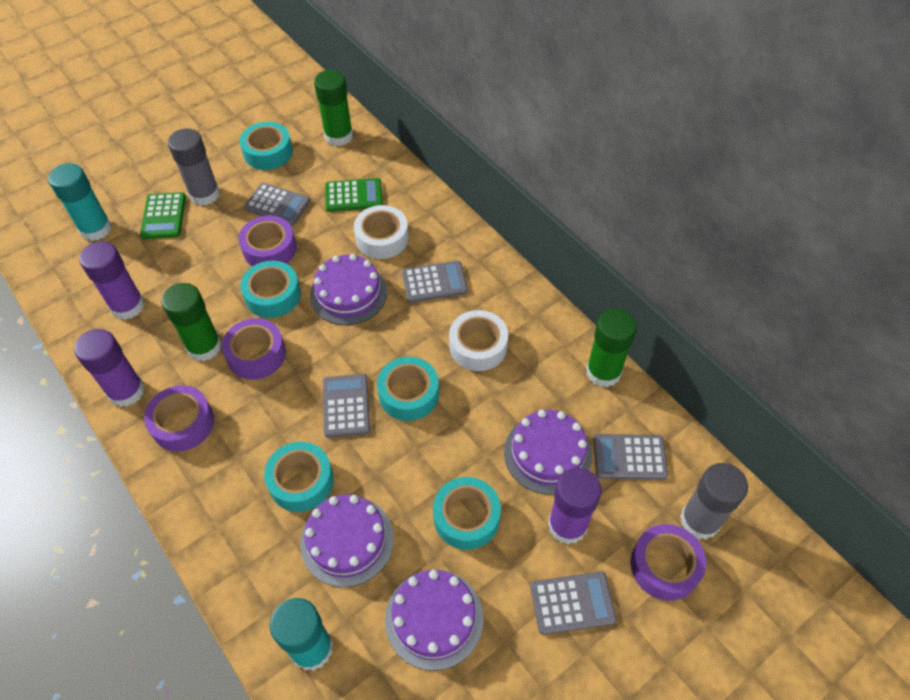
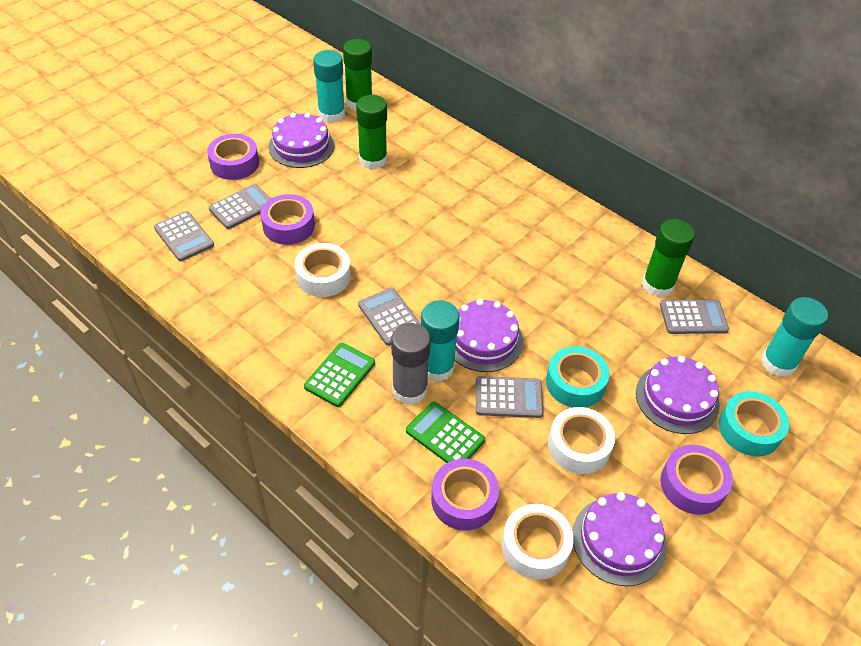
grey glue stick: 2 -> 1
purple glue stick: 3 -> 0
turquoise glue stick: 2 -> 3
turquoise tape: 5 -> 2
white tape: 2 -> 3

